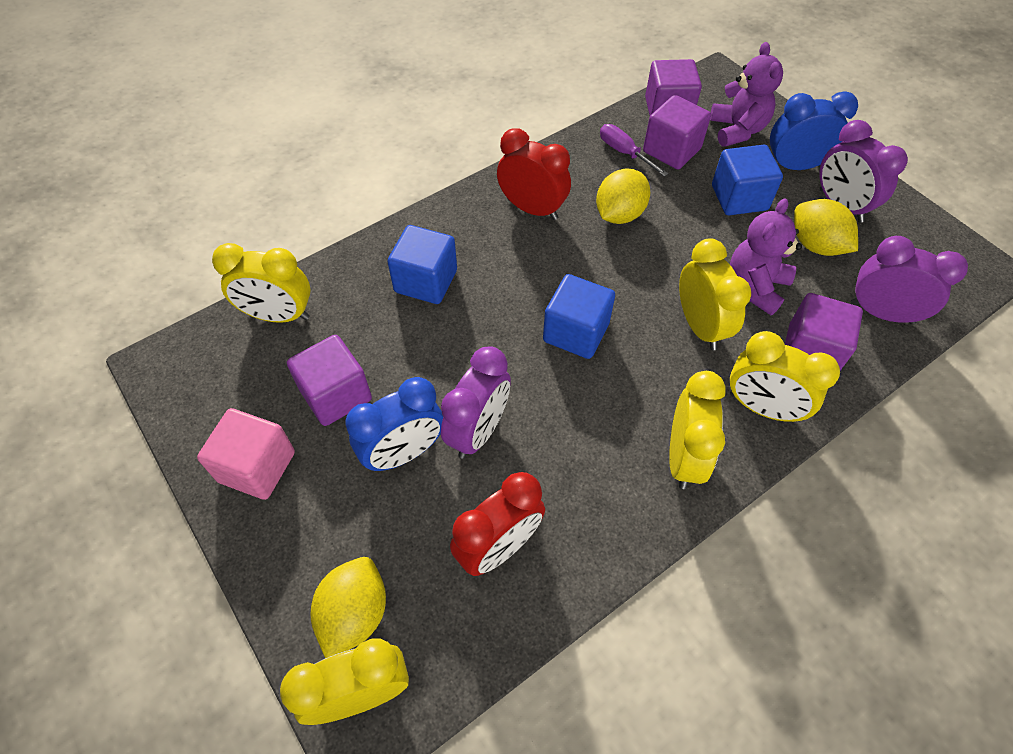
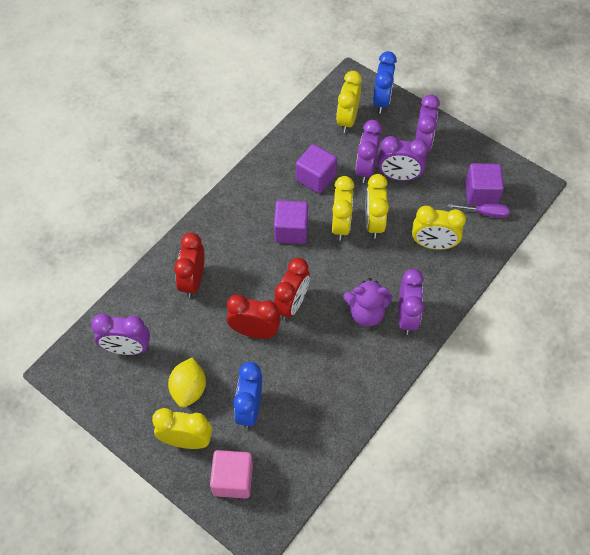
blue cube: 3 -> 0
purple clock: 3 -> 5
purple cube: 4 -> 3
purple teddy bear: 2 -> 1
red clock: 2 -> 3
yellow lemon: 3 -> 1

